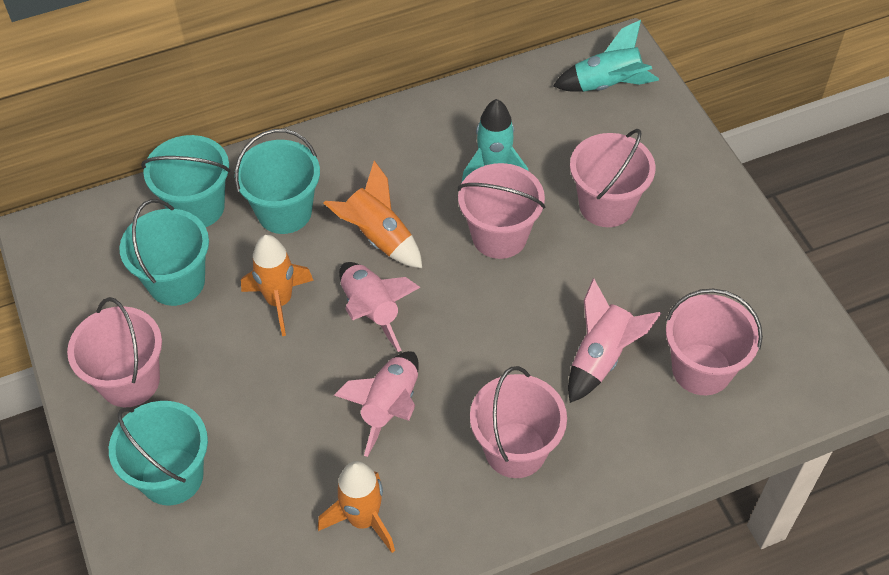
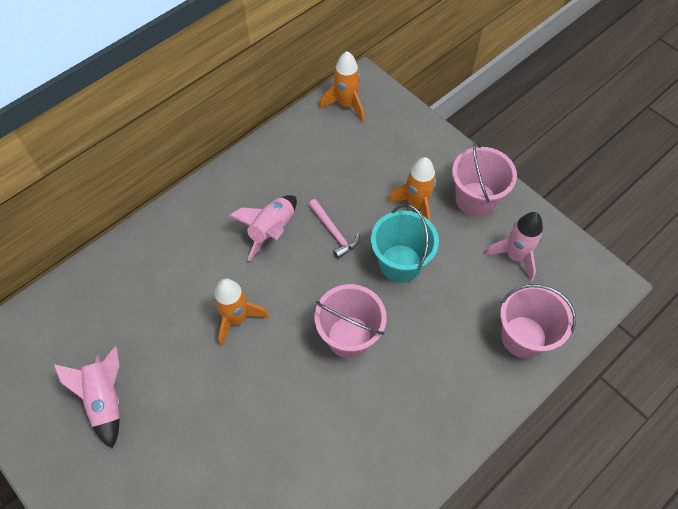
pink bucket: 5 -> 3
pink hammer: 0 -> 1
turquoise bucket: 4 -> 1
turquoise rocket: 2 -> 0

